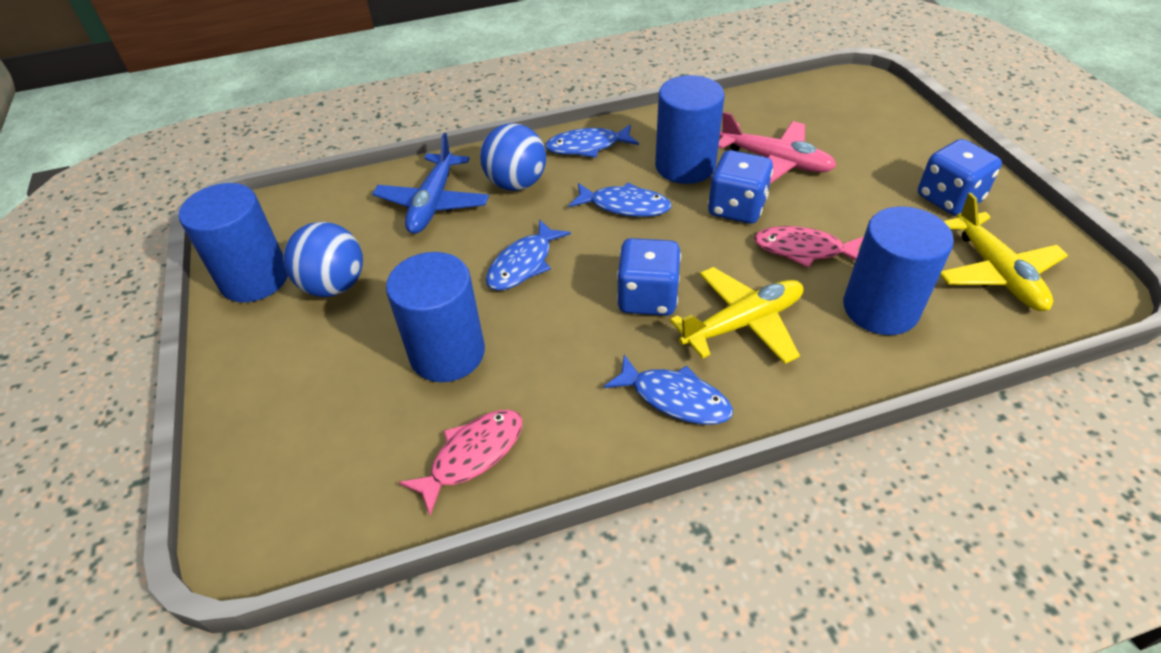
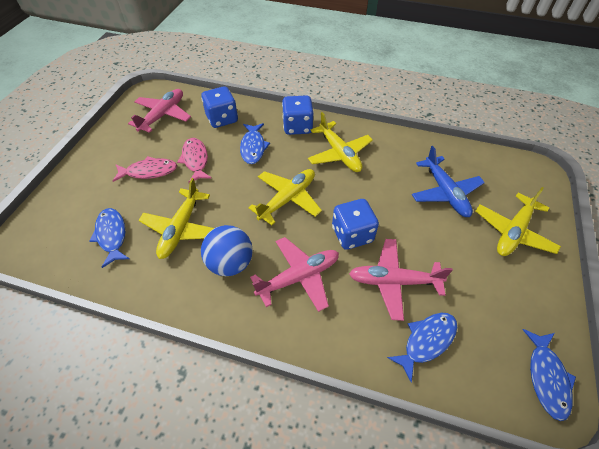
blue ball: 2 -> 1
blue cylinder: 4 -> 0
pink plane: 1 -> 3
yellow plane: 2 -> 4

